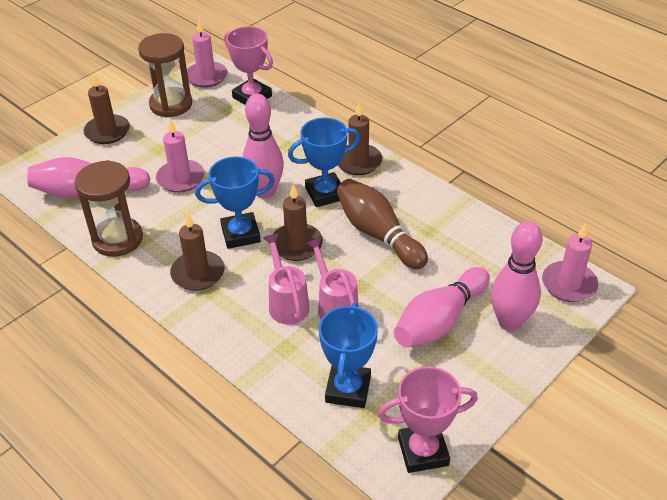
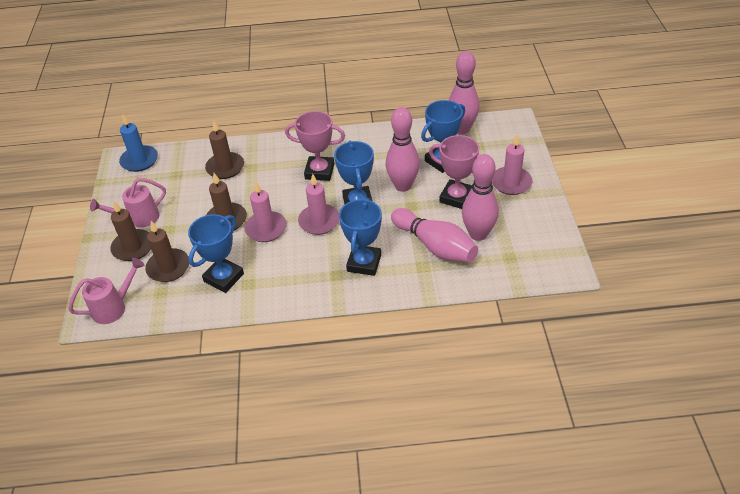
blue candle: 0 -> 1
blue trophy: 3 -> 4
brown bowling pin: 1 -> 0
brown hourglass: 2 -> 0

